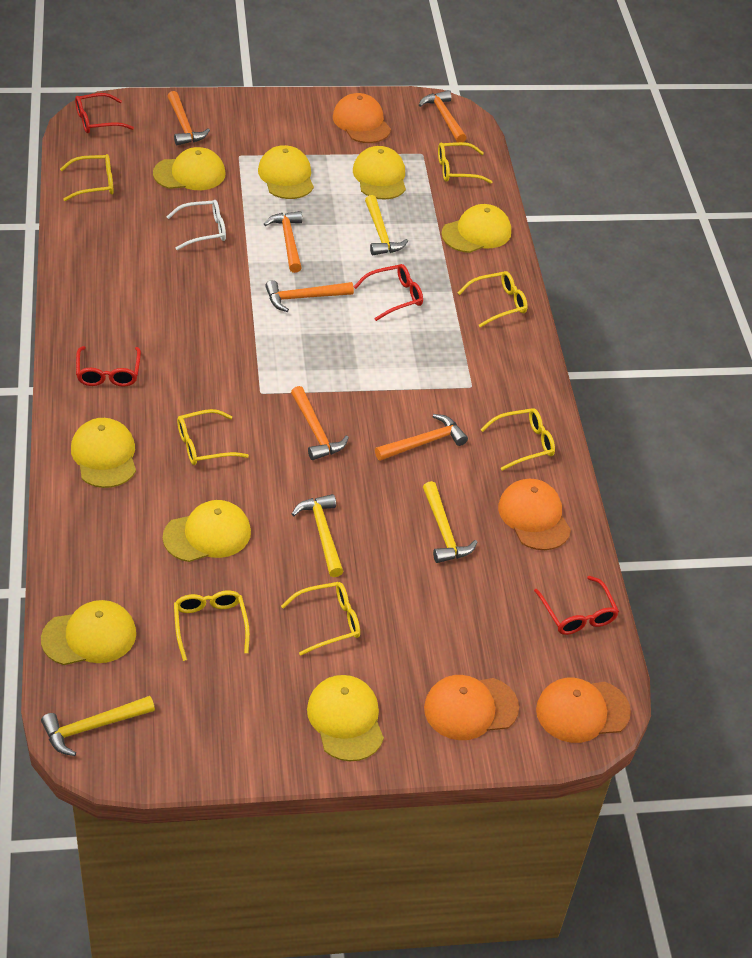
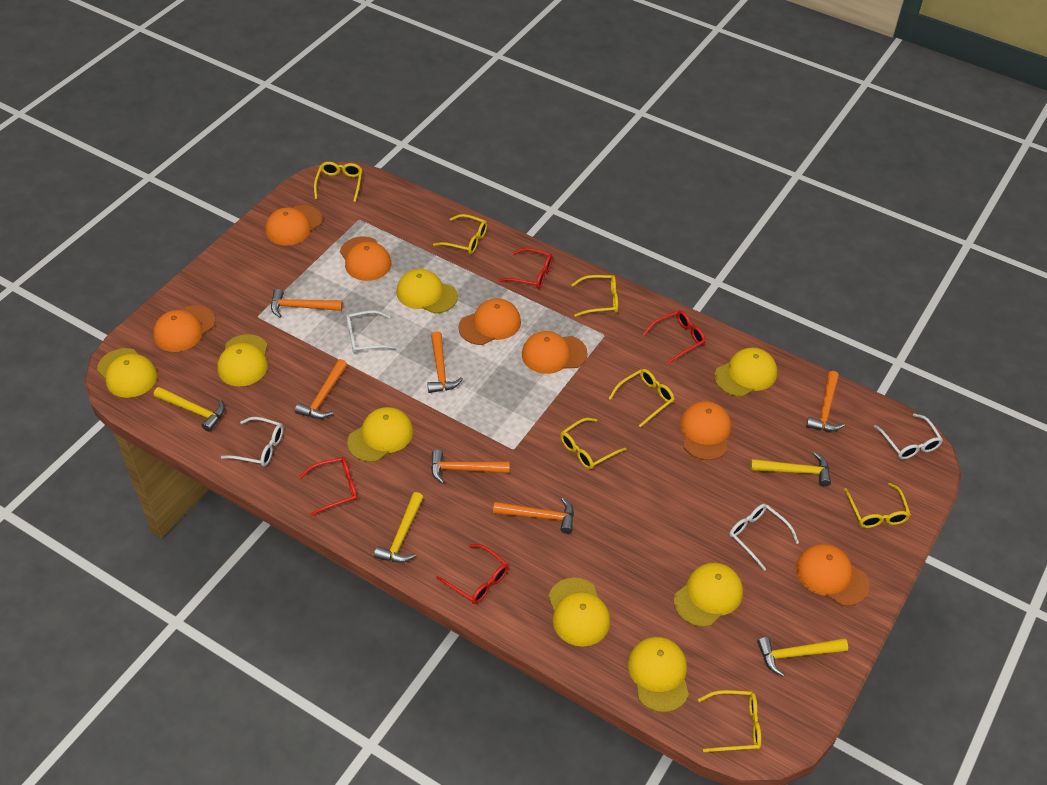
orange cap: 4 -> 7
white glasses: 1 -> 4

